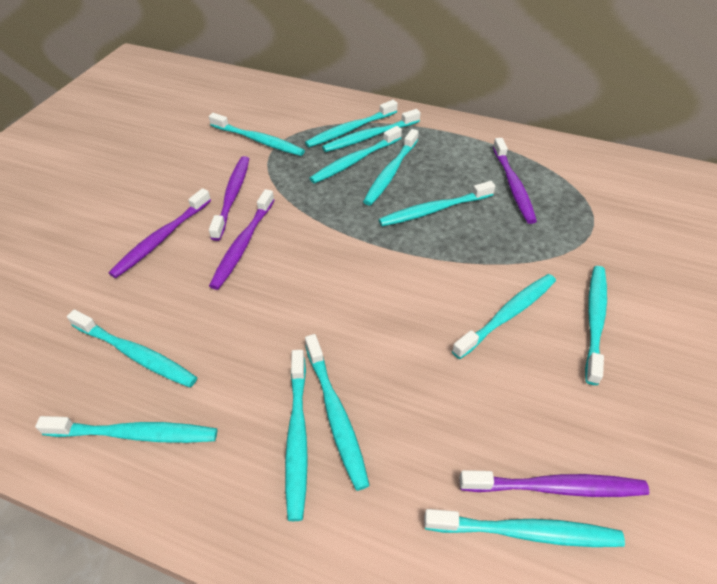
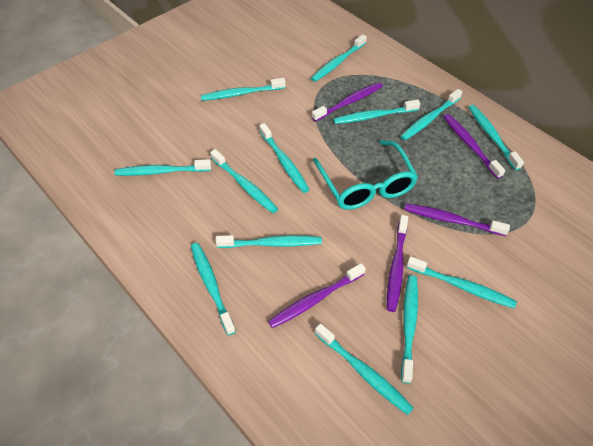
turquoise glasses: 0 -> 1

